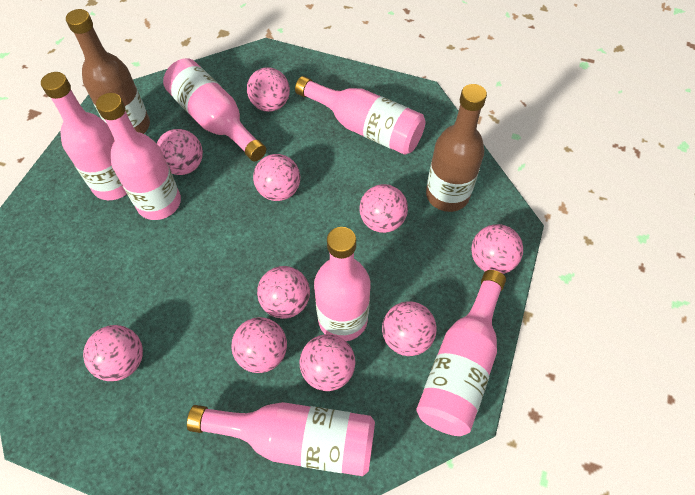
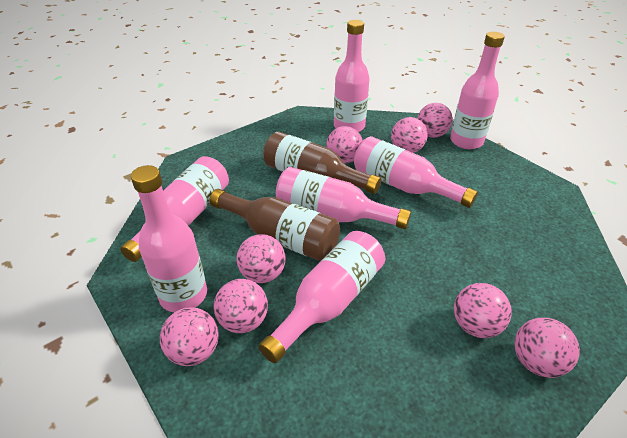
pink ball: 10 -> 8

